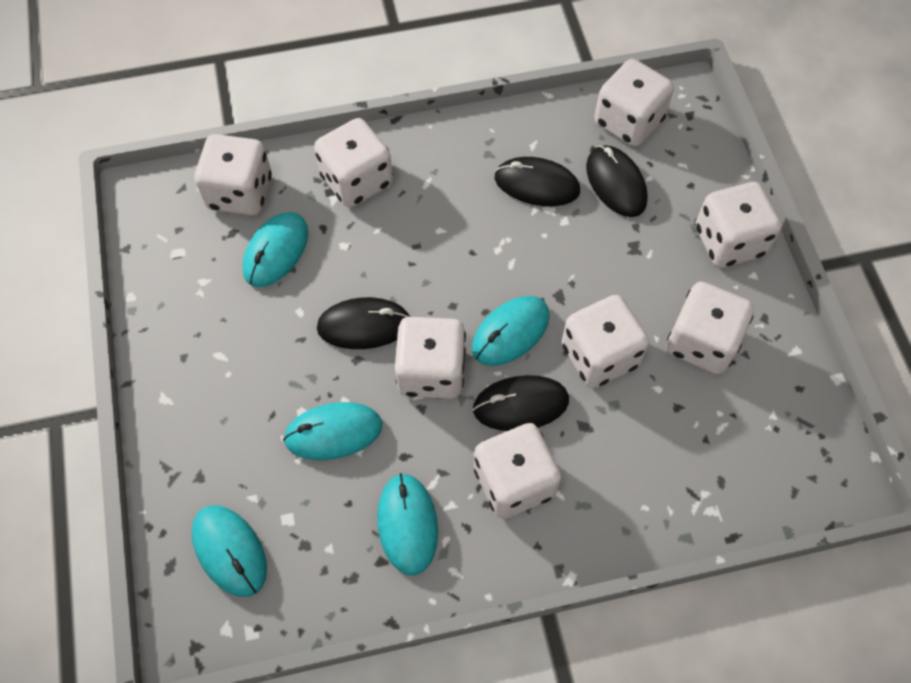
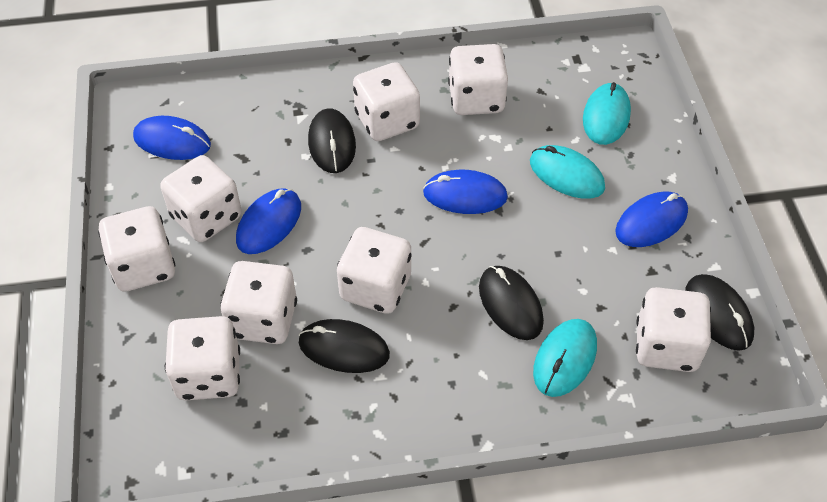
blue mouse: 0 -> 4
turquoise mouse: 5 -> 3

